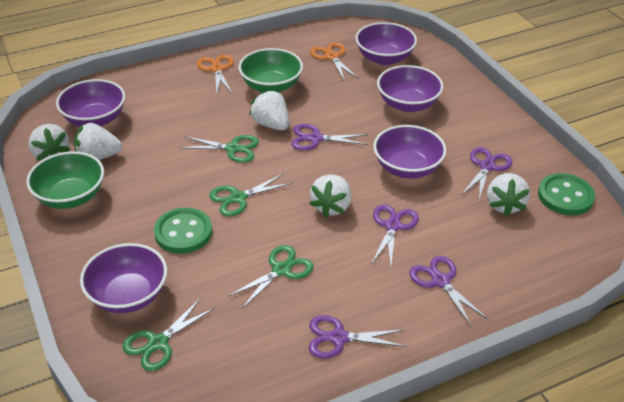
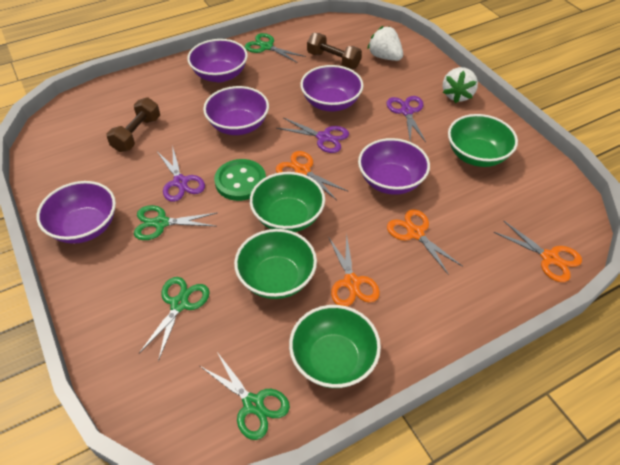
brown dumbbell: 0 -> 2
green bowl: 2 -> 4
green button: 2 -> 1
orange scissors: 2 -> 4
purple scissors: 5 -> 3
white strawberry: 5 -> 2

